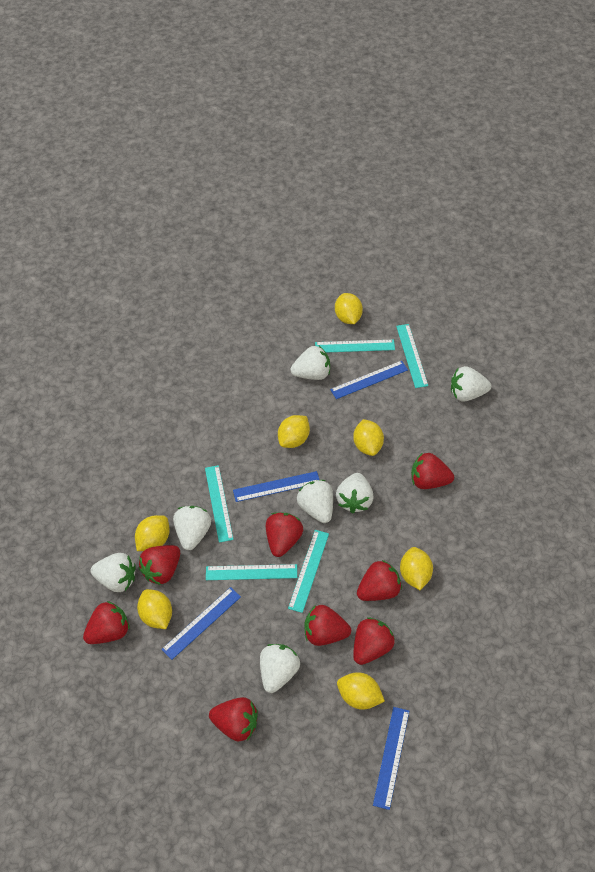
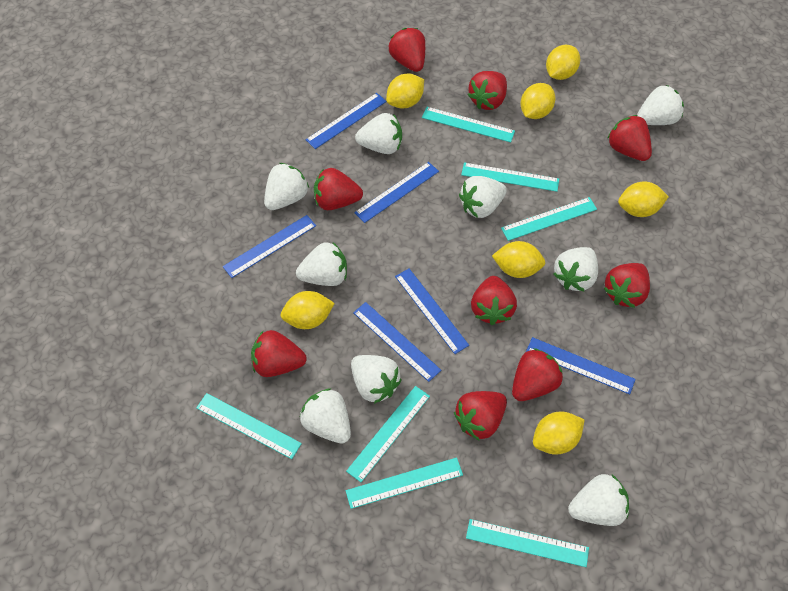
blue ruler: 4 -> 6
red strawberry: 8 -> 9
turquoise ruler: 5 -> 7
white strawberry: 7 -> 9

